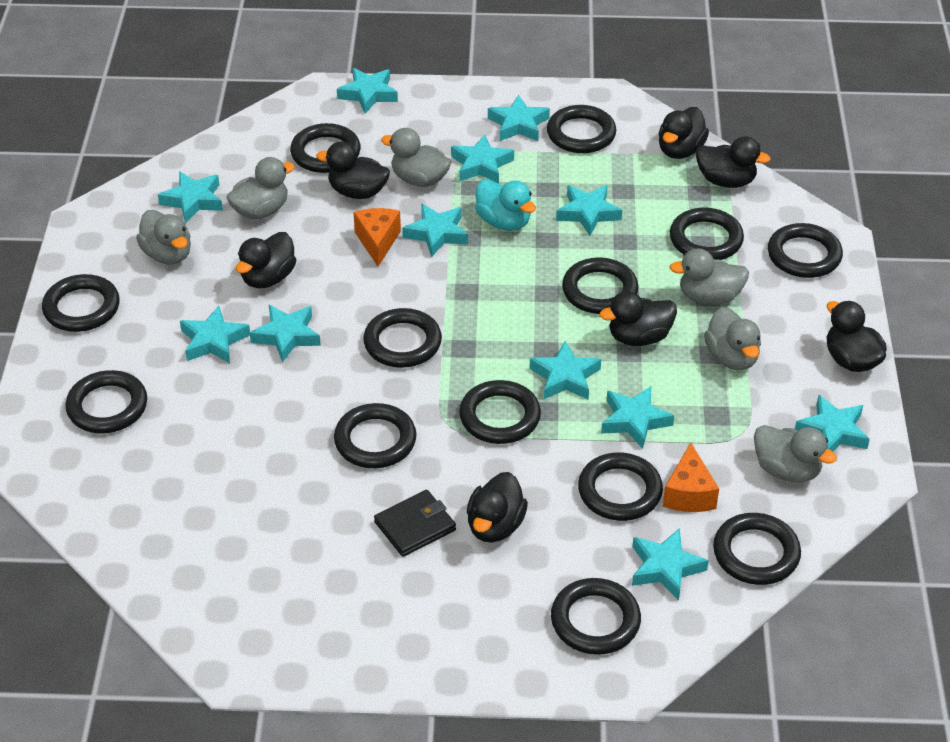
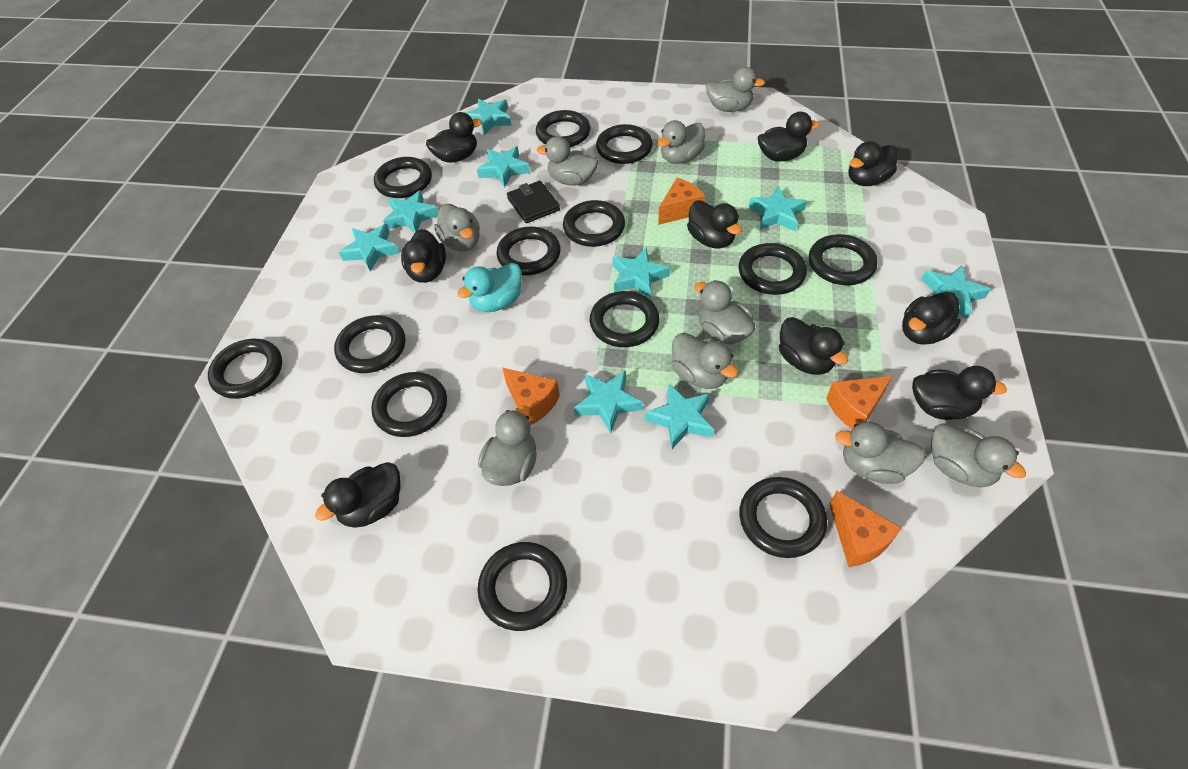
black duck: 7 -> 9
grey duck: 6 -> 9
orange cheese: 2 -> 4
turquoise star: 12 -> 9

